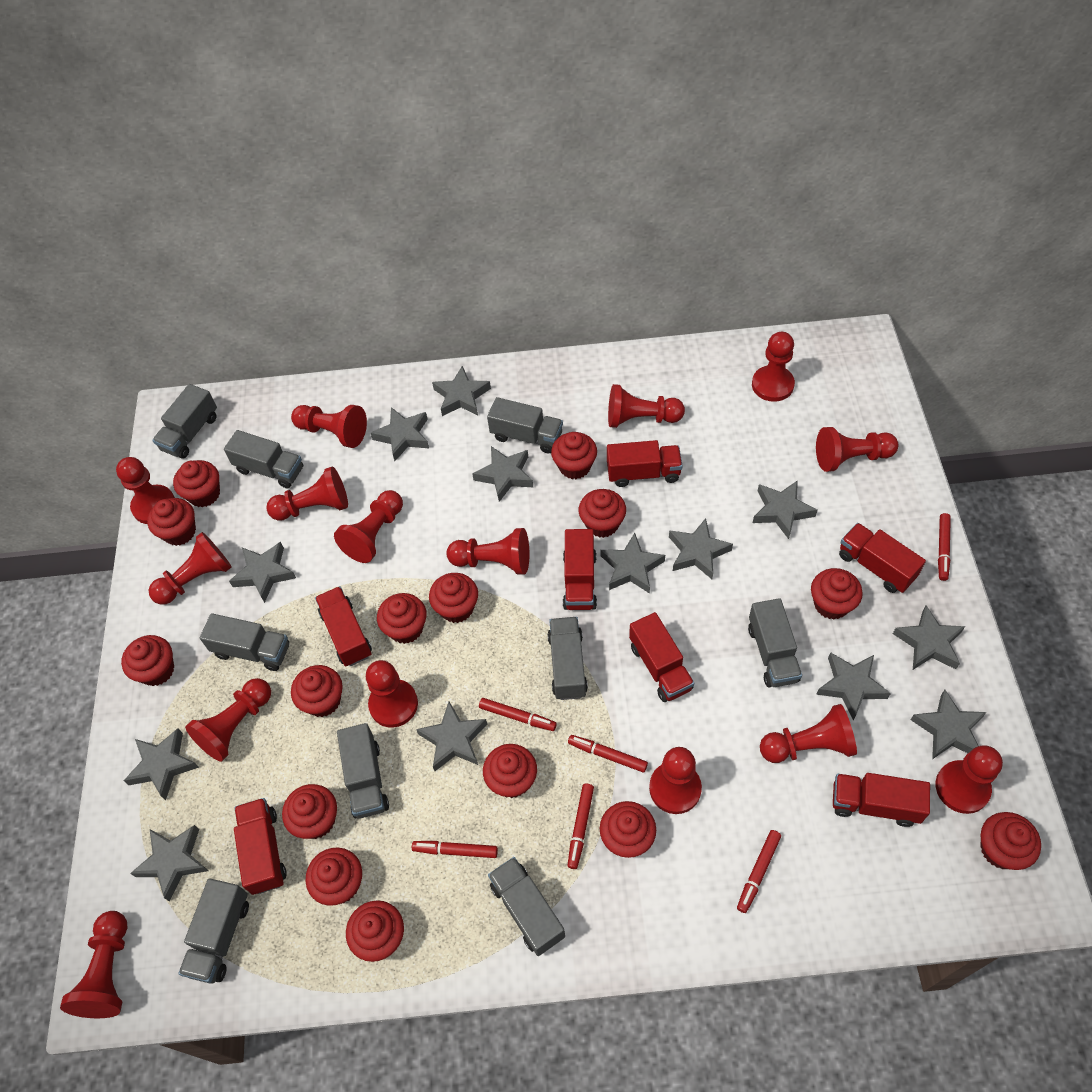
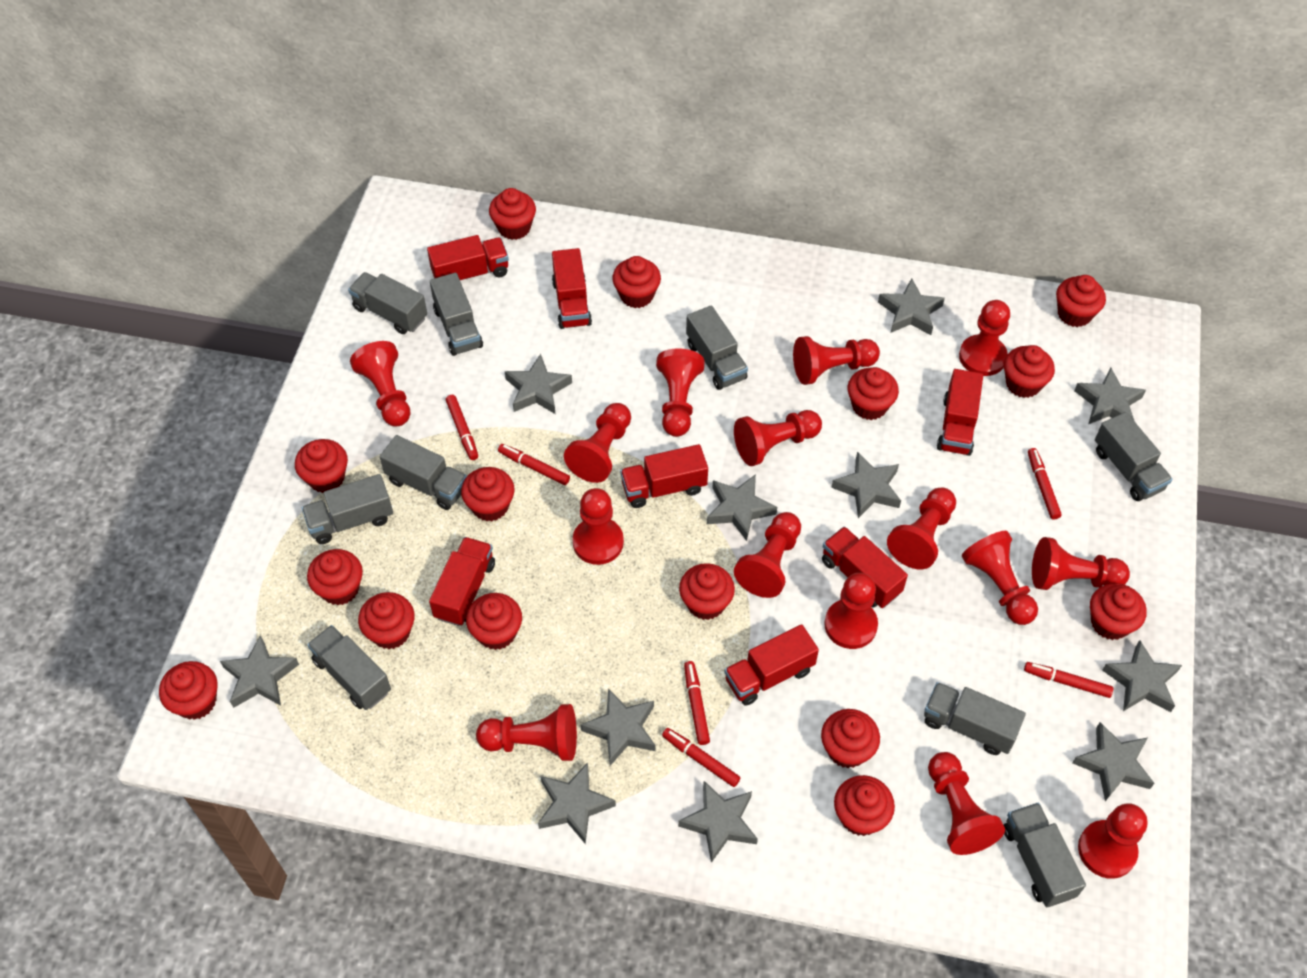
grey star: 13 -> 11

